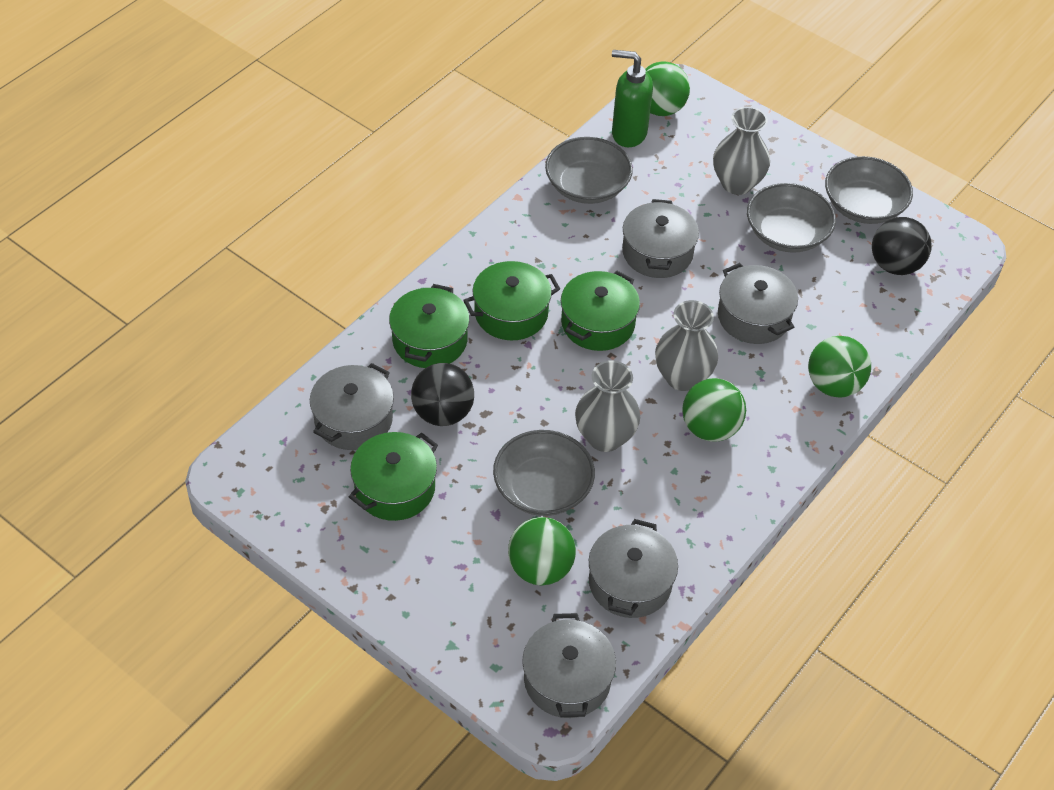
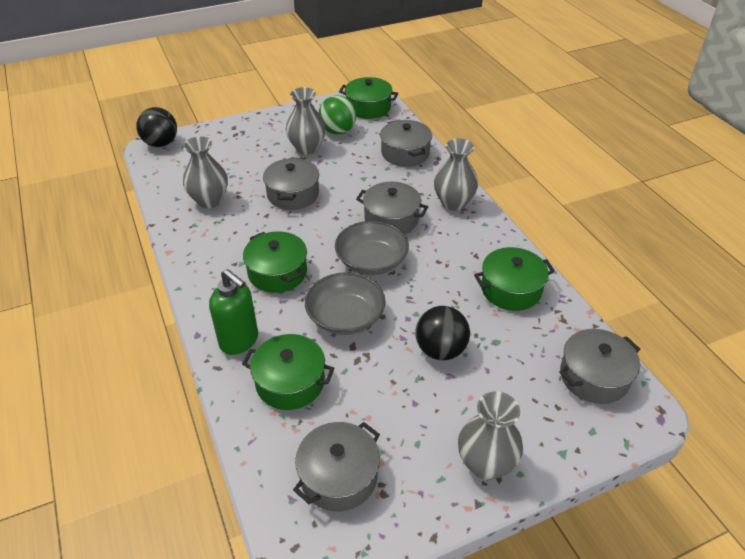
green ball: 4 -> 1
grey bowl: 4 -> 2
grey vase: 3 -> 4

